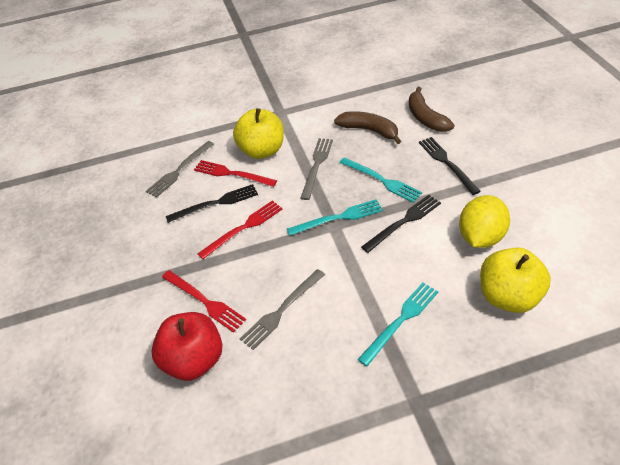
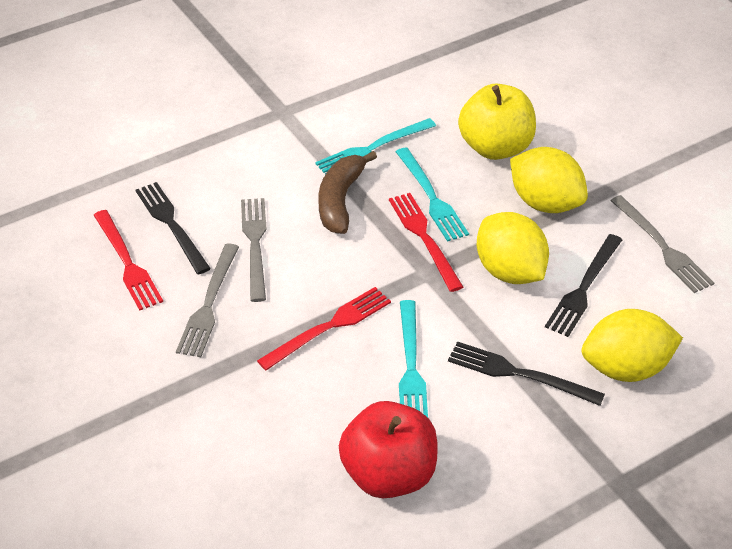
brown banana: 2 -> 1
yellow apple: 2 -> 1
yellow lemon: 1 -> 3

